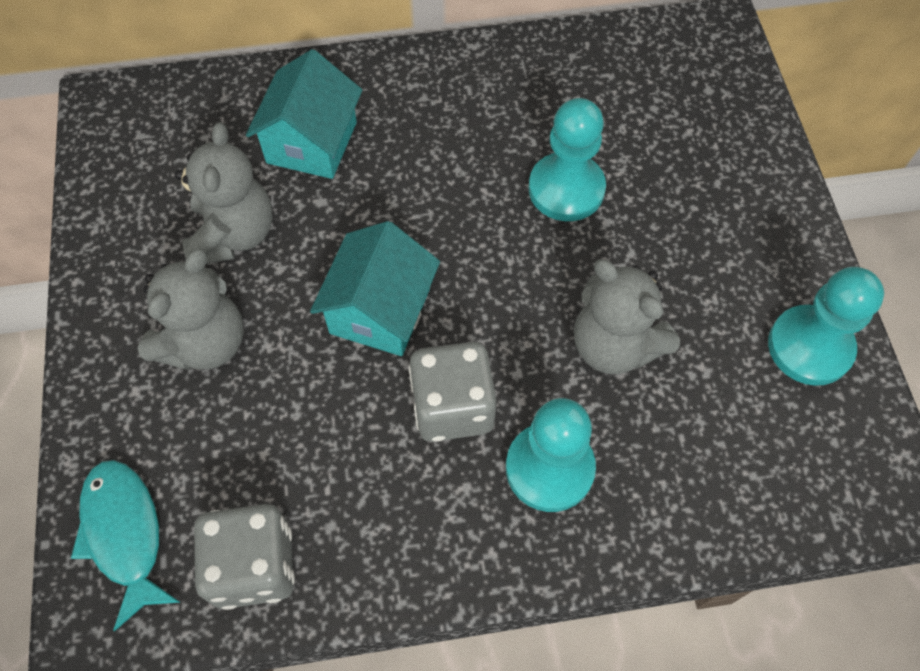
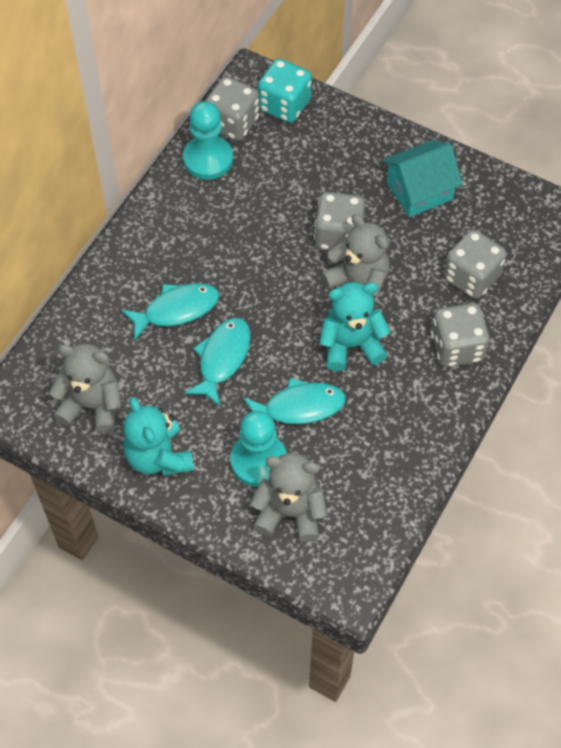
grey dice: 2 -> 4
turquoise dice: 0 -> 1
turquoise fish: 1 -> 3
turquoise house: 2 -> 1
turquoise pawn: 3 -> 2
turquoise teddy bear: 0 -> 2

